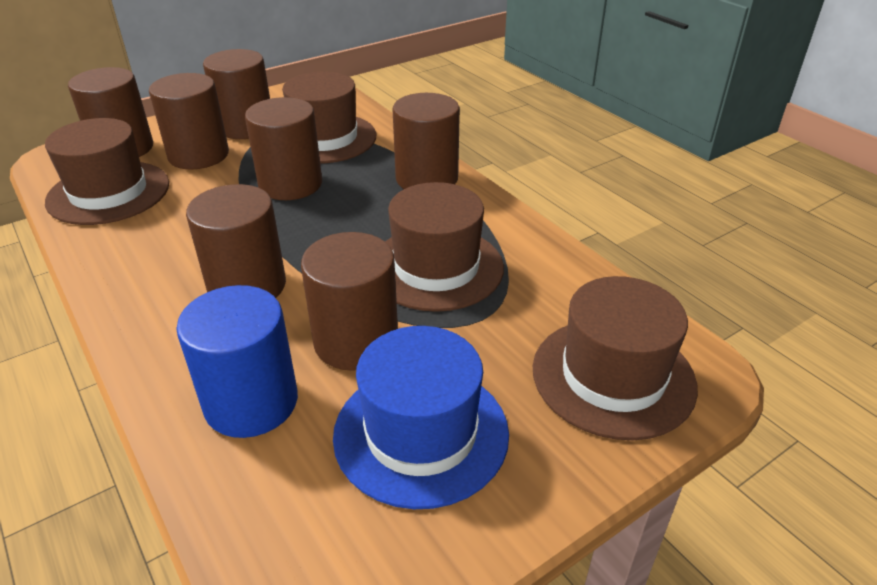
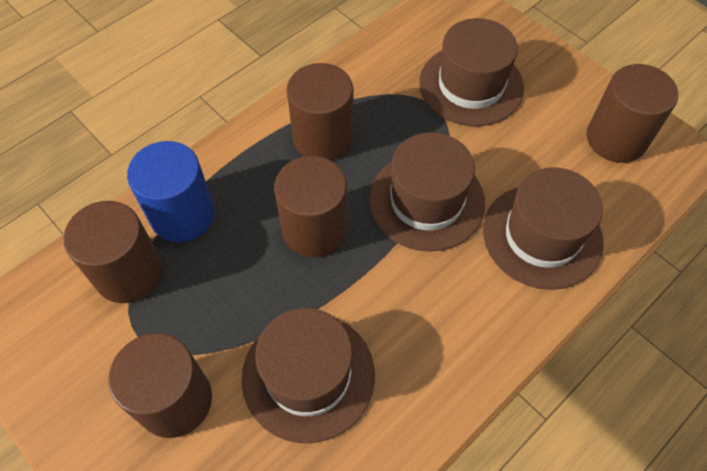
blue hat: 1 -> 0
brown cylinder: 7 -> 5

